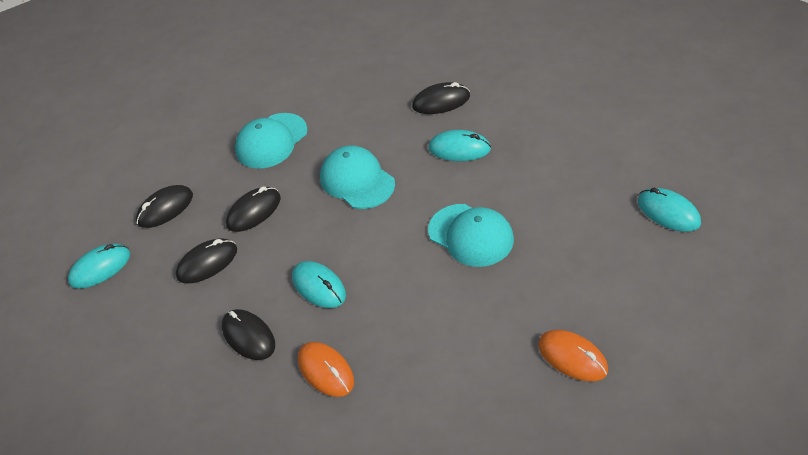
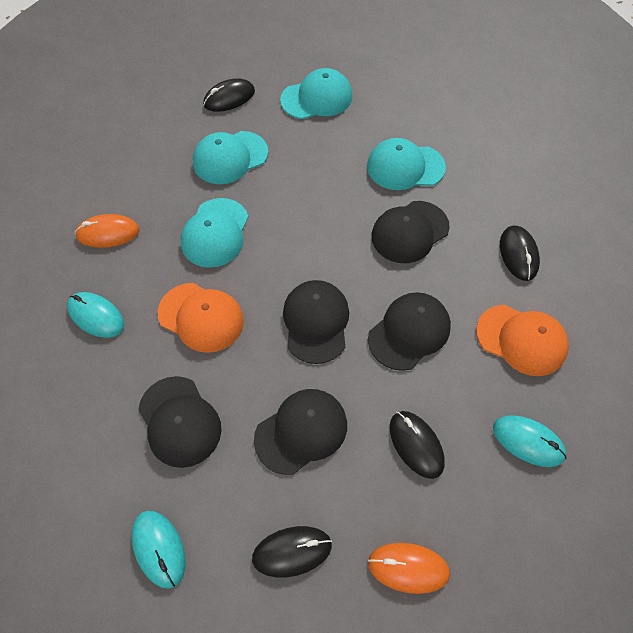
black cap: 0 -> 5
black mouse: 5 -> 4
orange cap: 0 -> 2
turquoise cap: 3 -> 4
turquoise mouse: 4 -> 3

